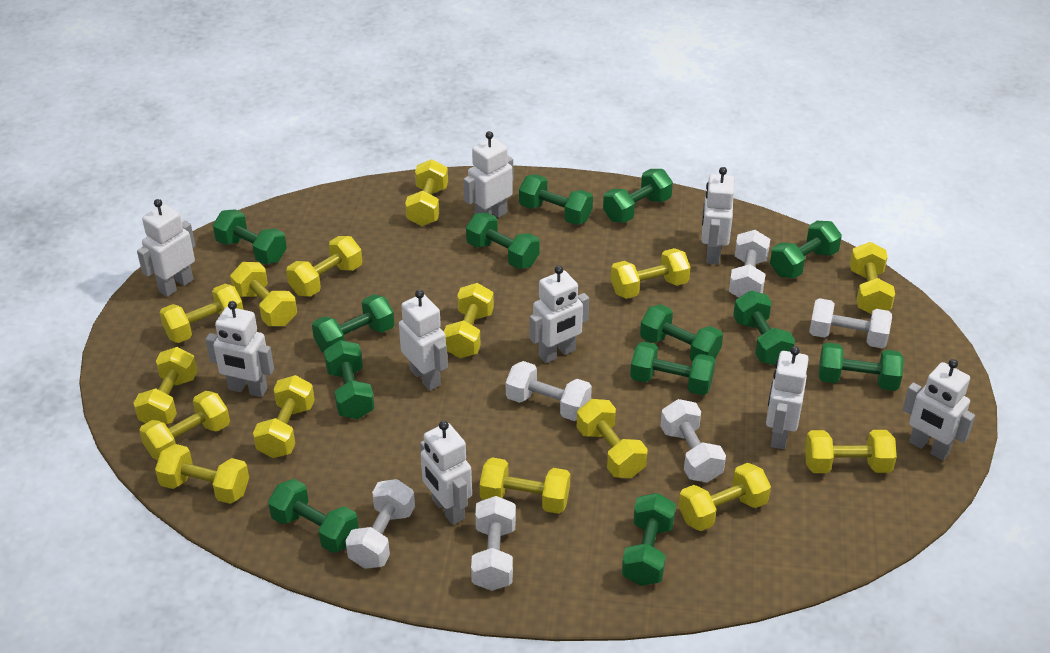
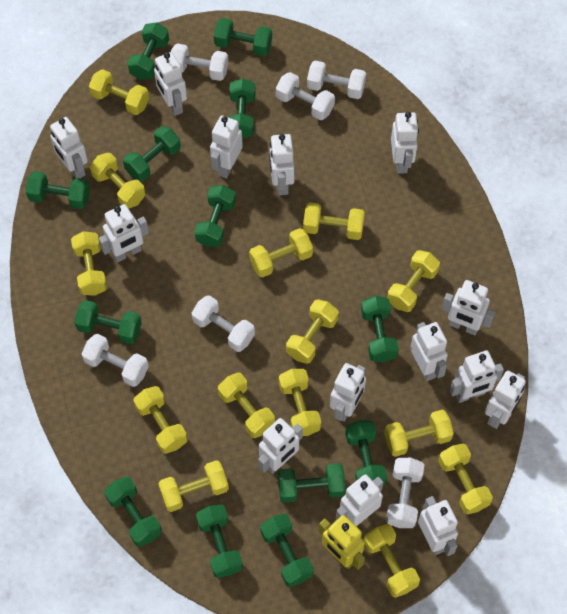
white robot: 9 -> 14
yellow dumbbell: 15 -> 14
yellow robot: 0 -> 1

